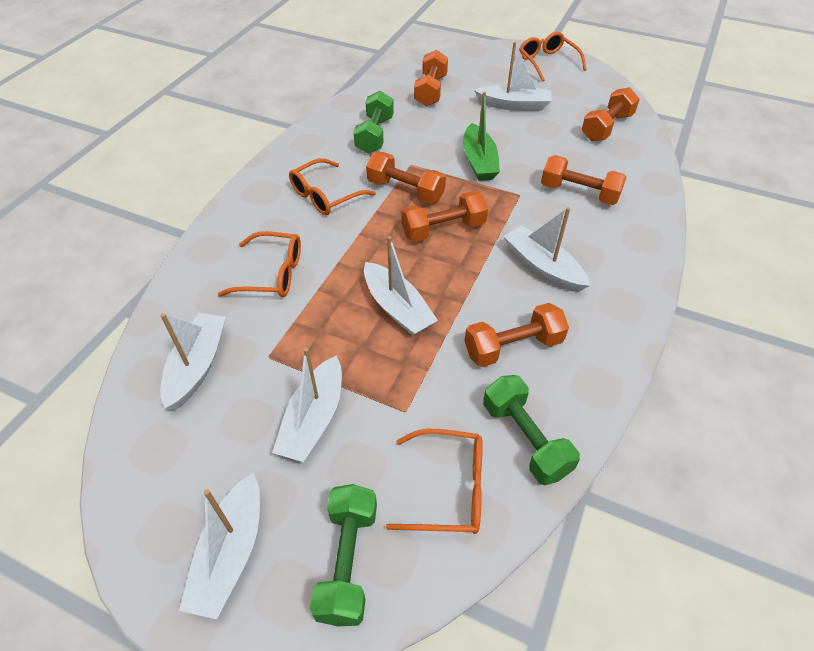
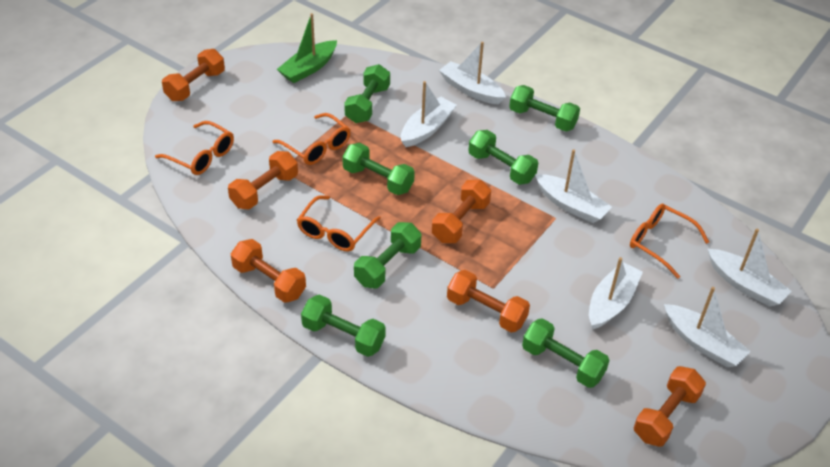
green dumbbell: 3 -> 7

